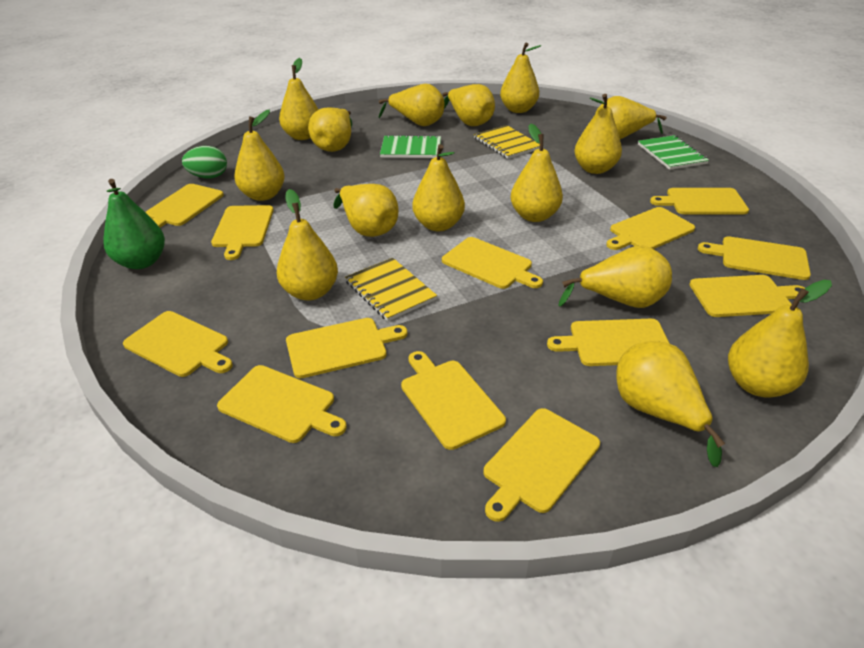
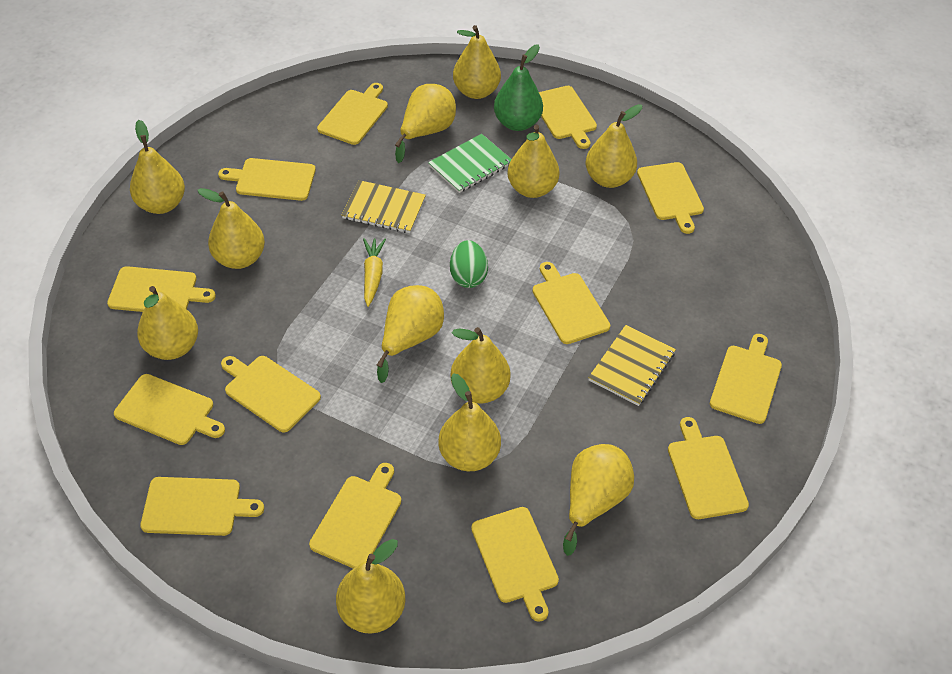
green notebook: 2 -> 1
yellow carrot: 0 -> 1
yellow pear: 15 -> 12

